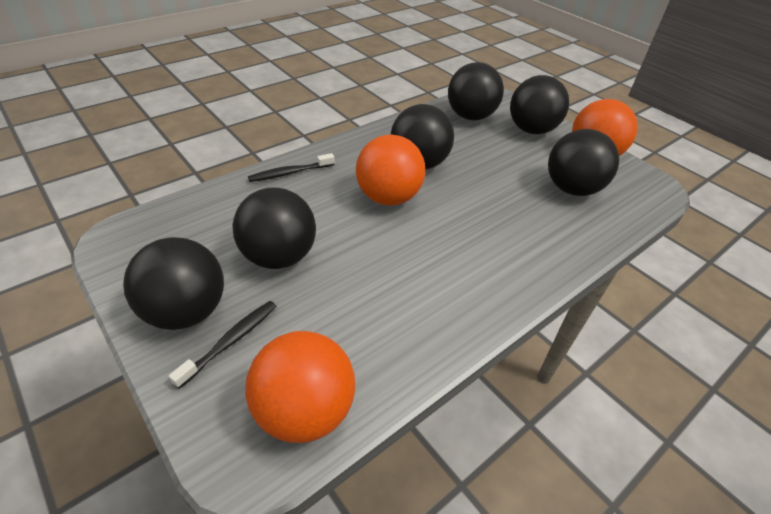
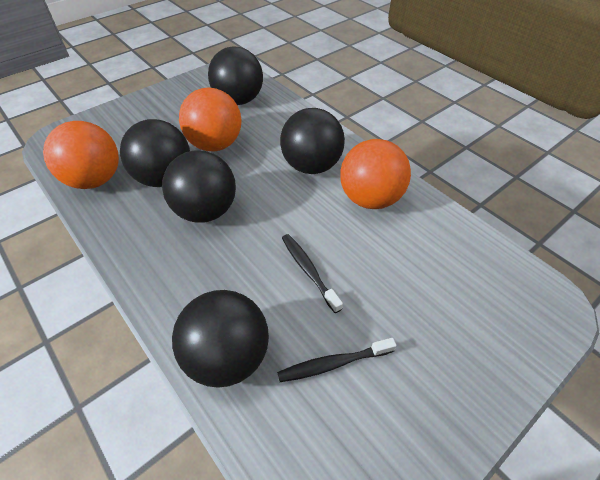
black ball: 6 -> 5

